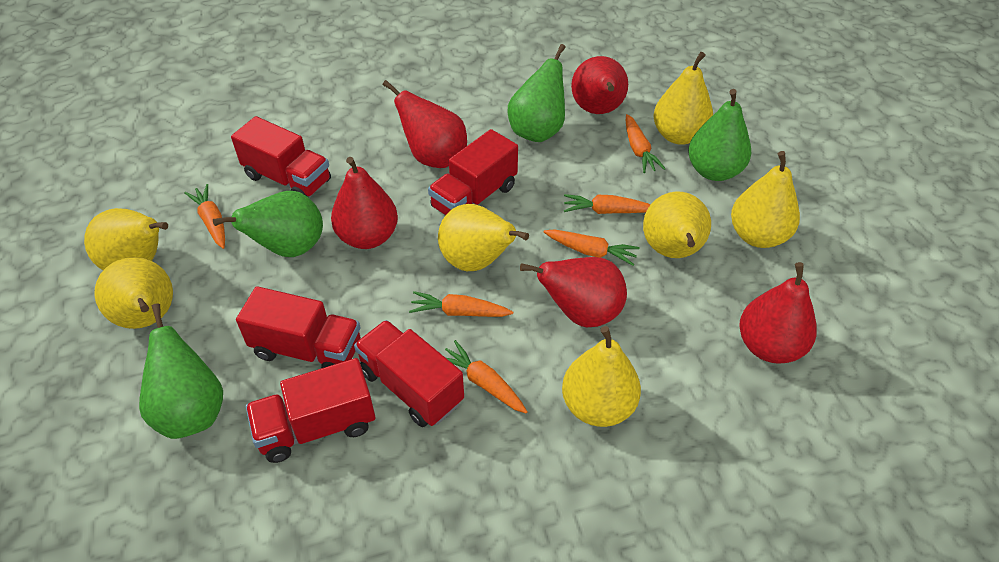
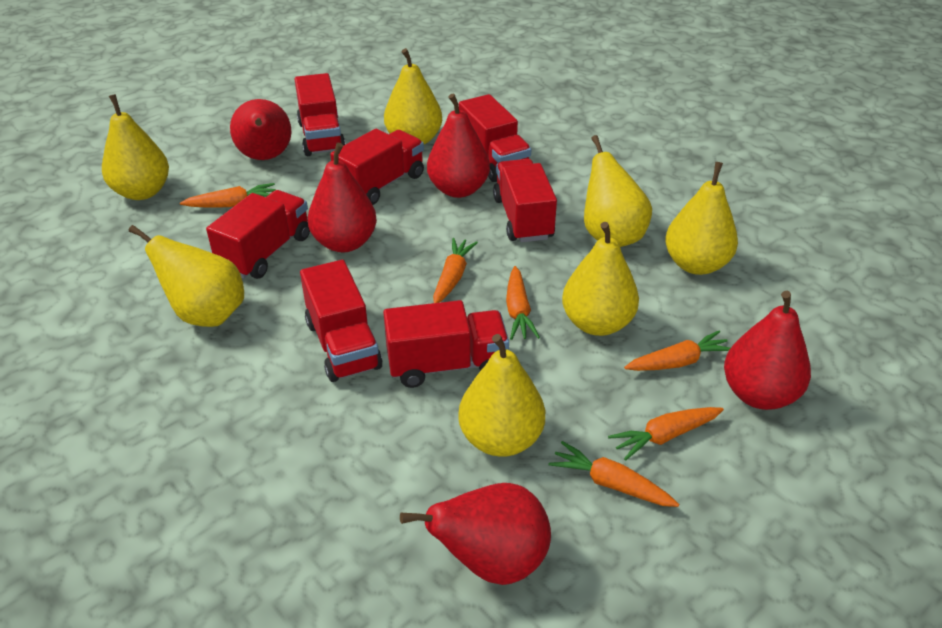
green pear: 4 -> 0
red truck: 5 -> 7

